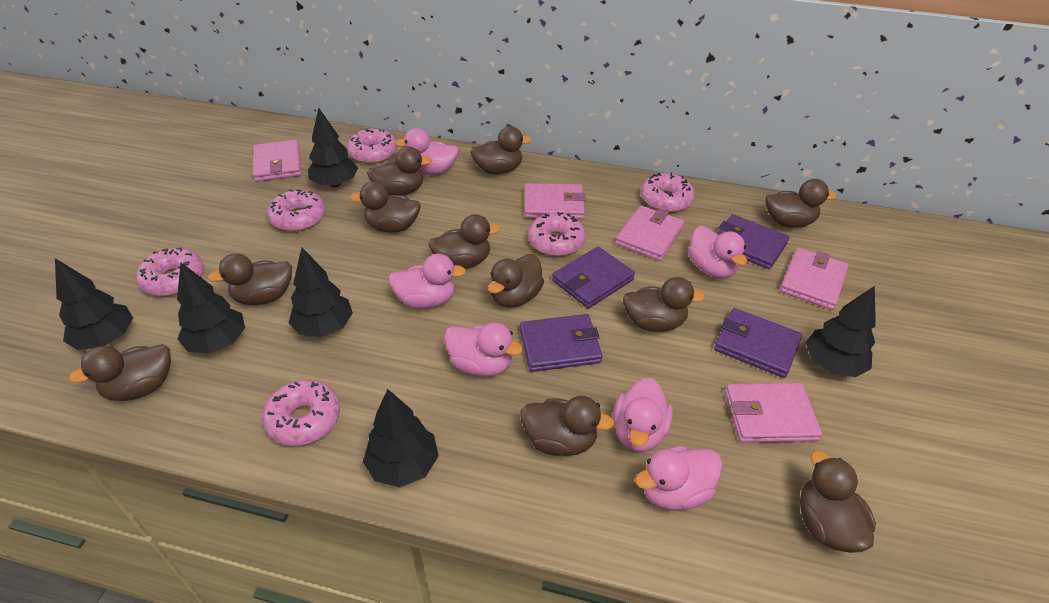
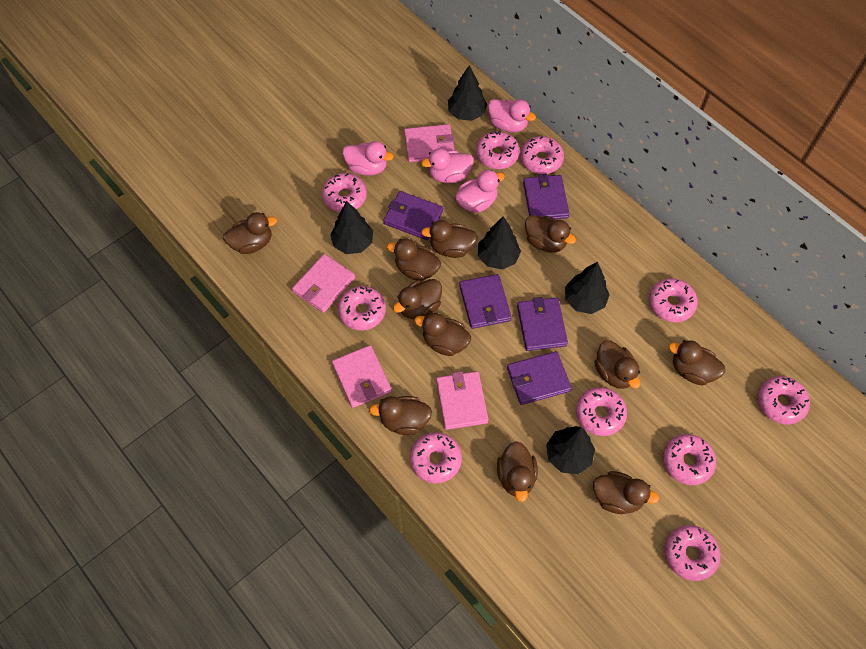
black tree: 6 -> 5
pink donut: 6 -> 10
pink duck: 6 -> 4
pink wallet: 5 -> 4
purple wallet: 4 -> 5

